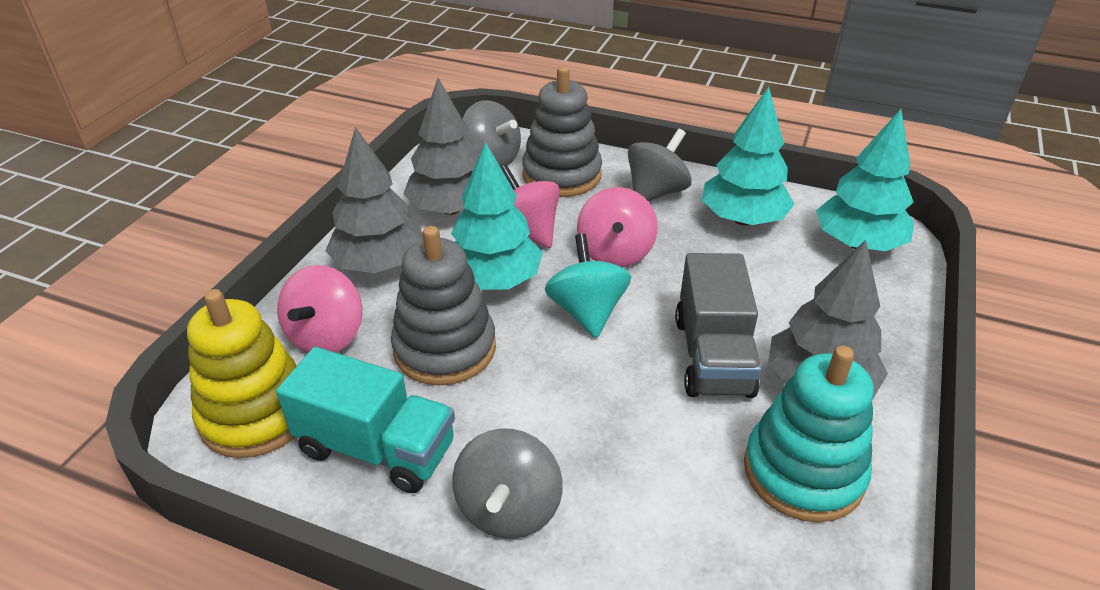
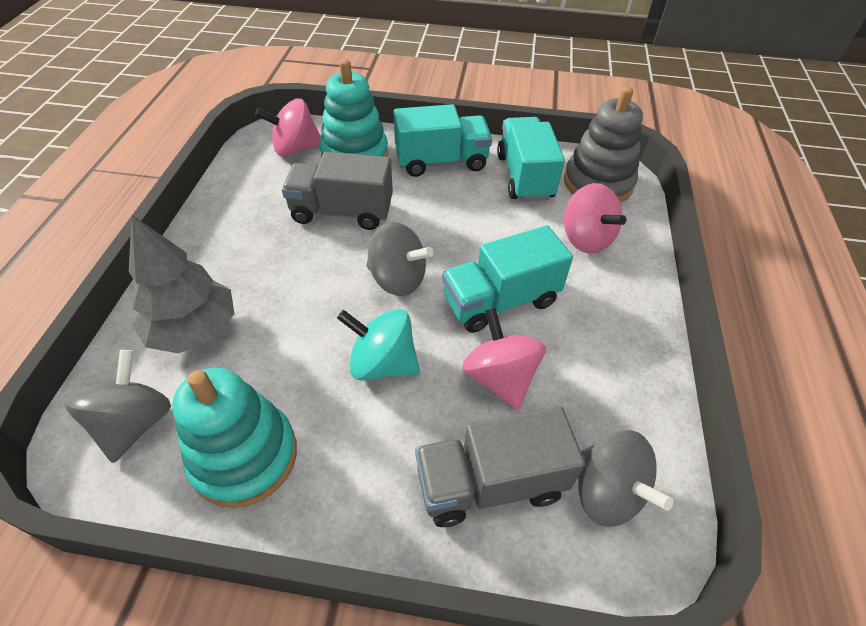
grey stacking toy: 2 -> 1
grey tree: 3 -> 1
grey truck: 1 -> 2
turquoise stacking toy: 1 -> 2
turquoise tree: 3 -> 0
turquoise truck: 1 -> 3
yellow stacking toy: 1 -> 0

